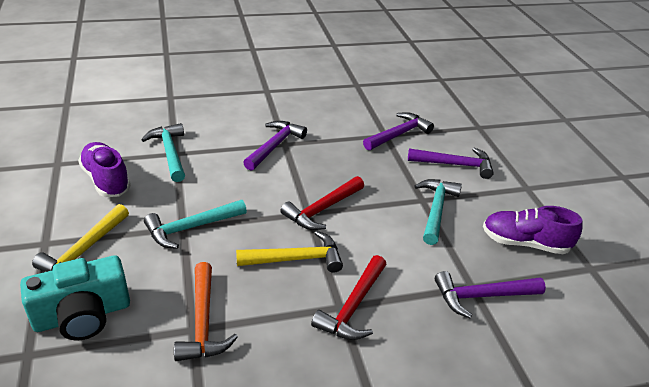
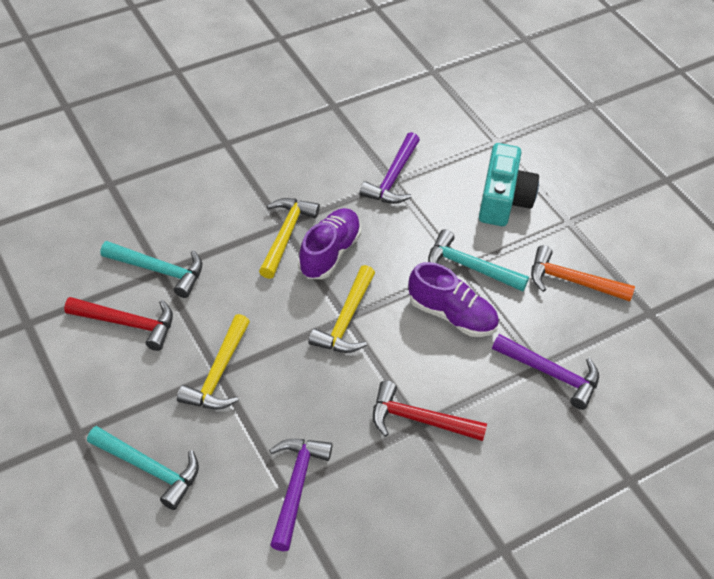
purple hammer: 4 -> 3
yellow hammer: 2 -> 3

